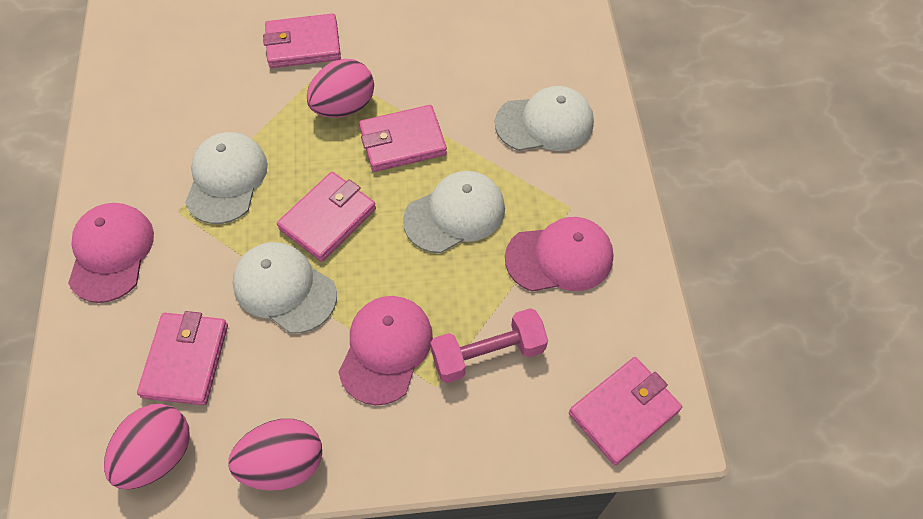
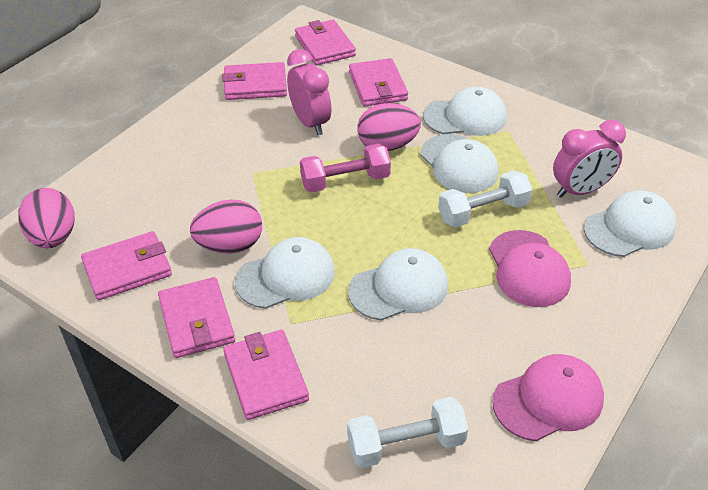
pink cap: 3 -> 2
pink clock: 0 -> 2
pink wallet: 5 -> 6
white cap: 4 -> 5
white dumbbell: 0 -> 2

